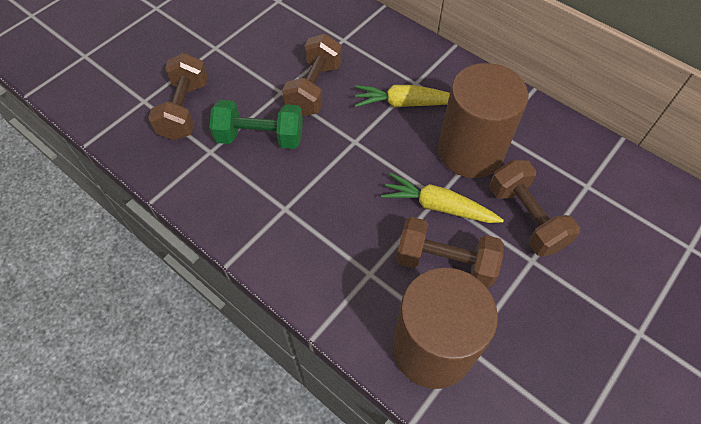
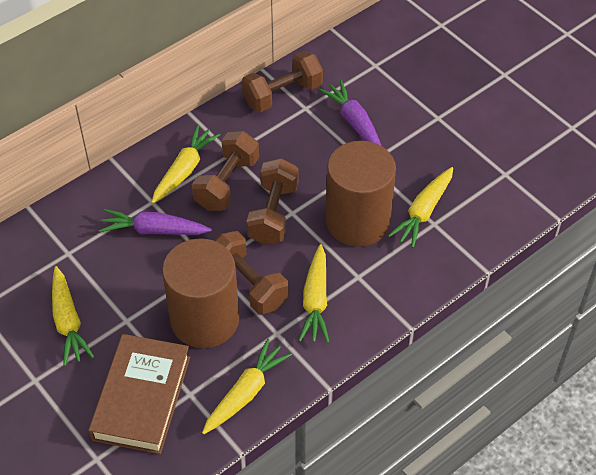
brown book: 0 -> 1
green dumbbell: 1 -> 0
purple carrot: 0 -> 2
yellow carrot: 2 -> 5

